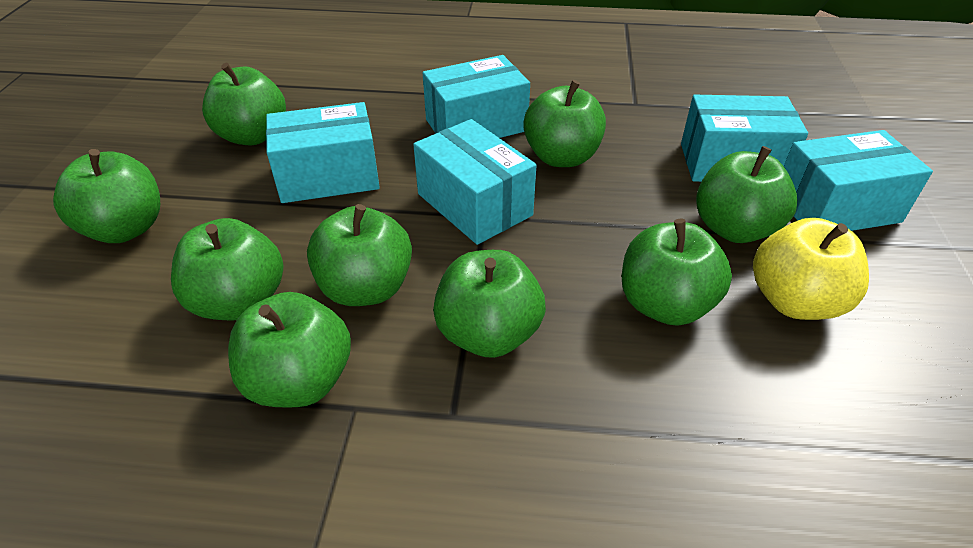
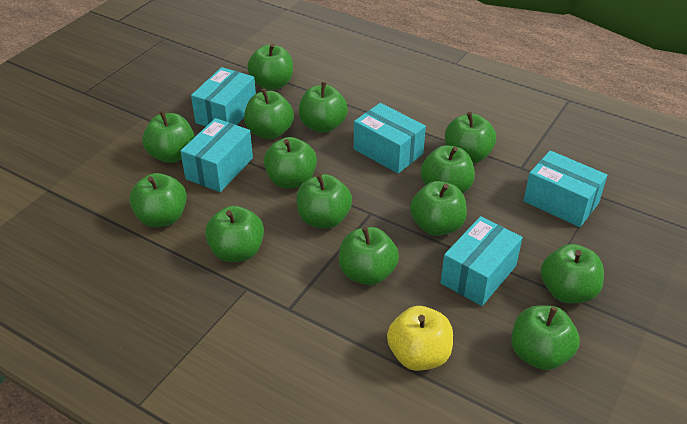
green apple: 9 -> 14

